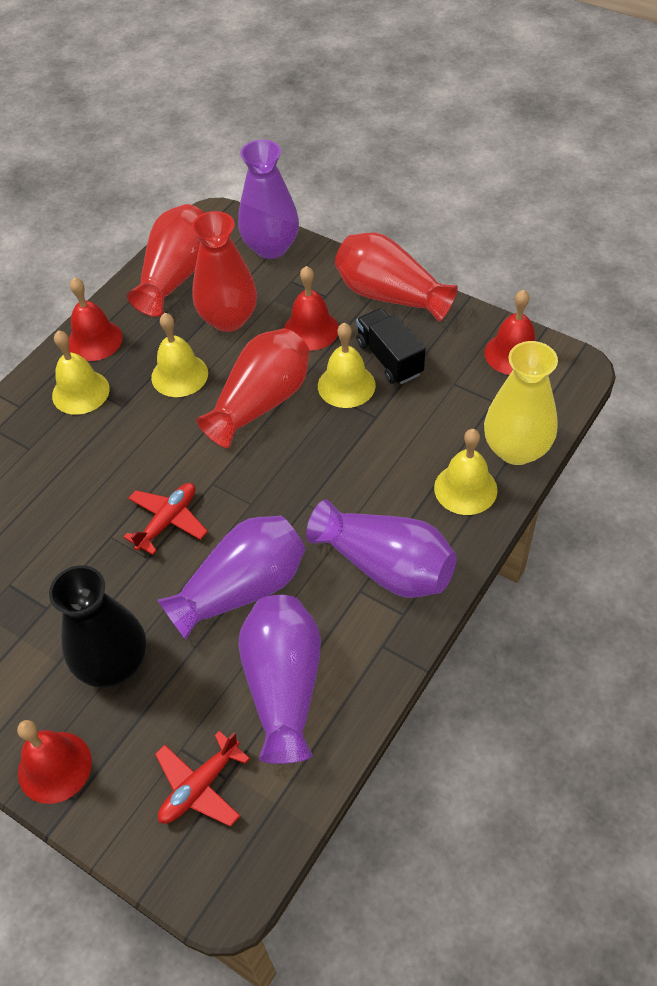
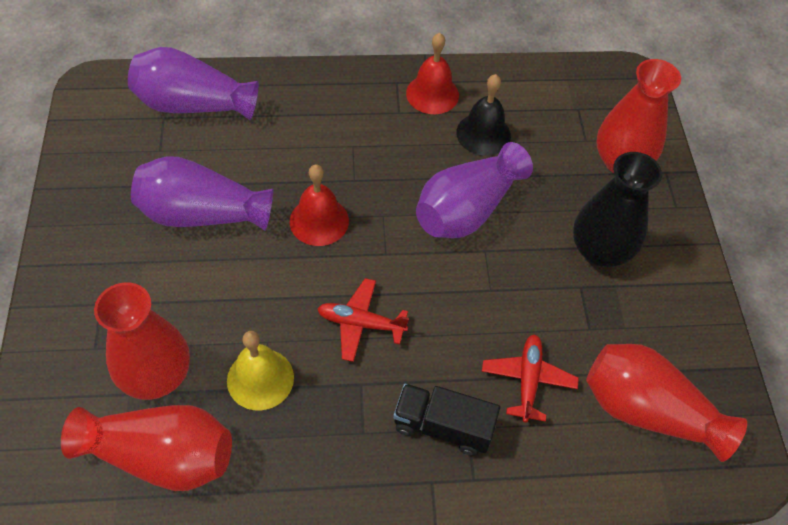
black bell: 0 -> 1
purple vase: 4 -> 3
red bell: 4 -> 2
yellow bell: 4 -> 1
yellow vase: 1 -> 0

